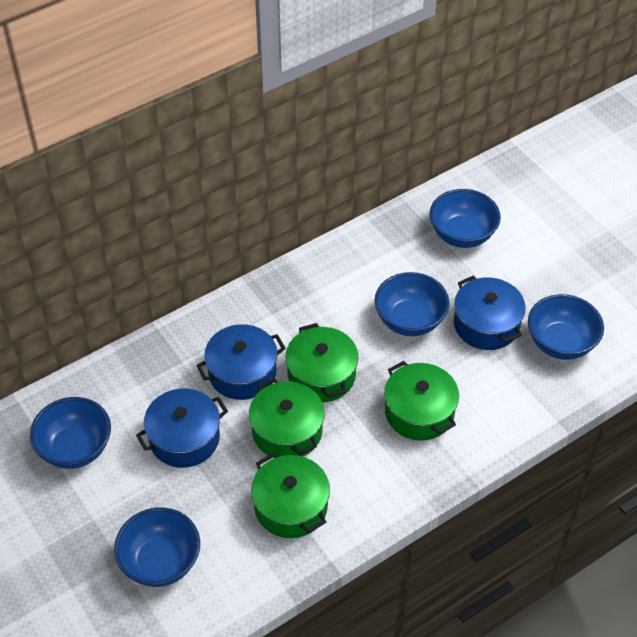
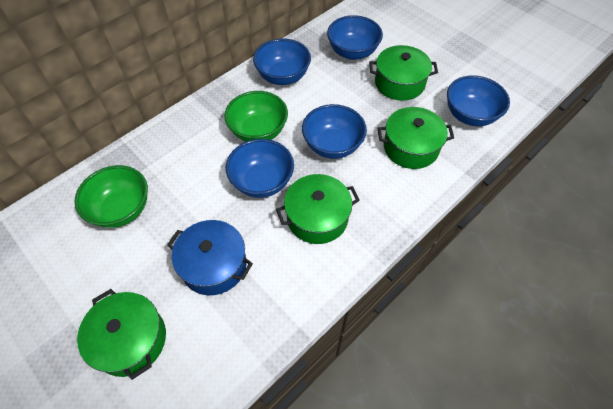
blue pot: 3 -> 1
green bowl: 0 -> 2

